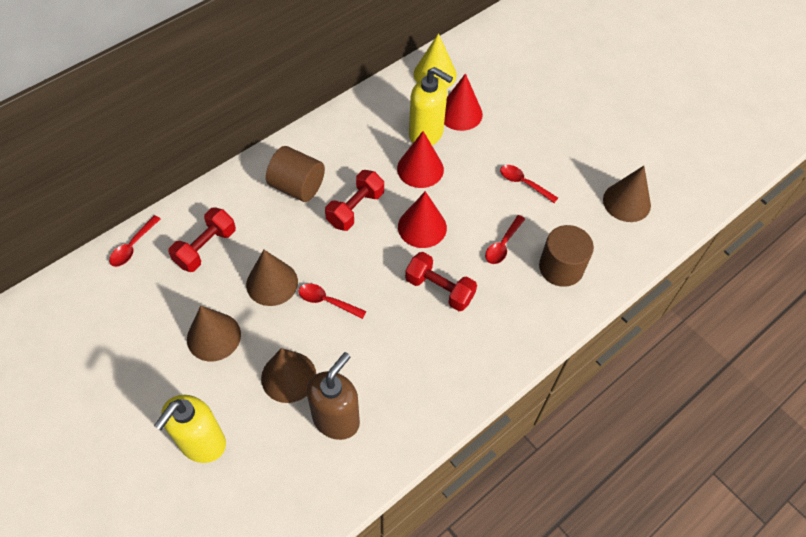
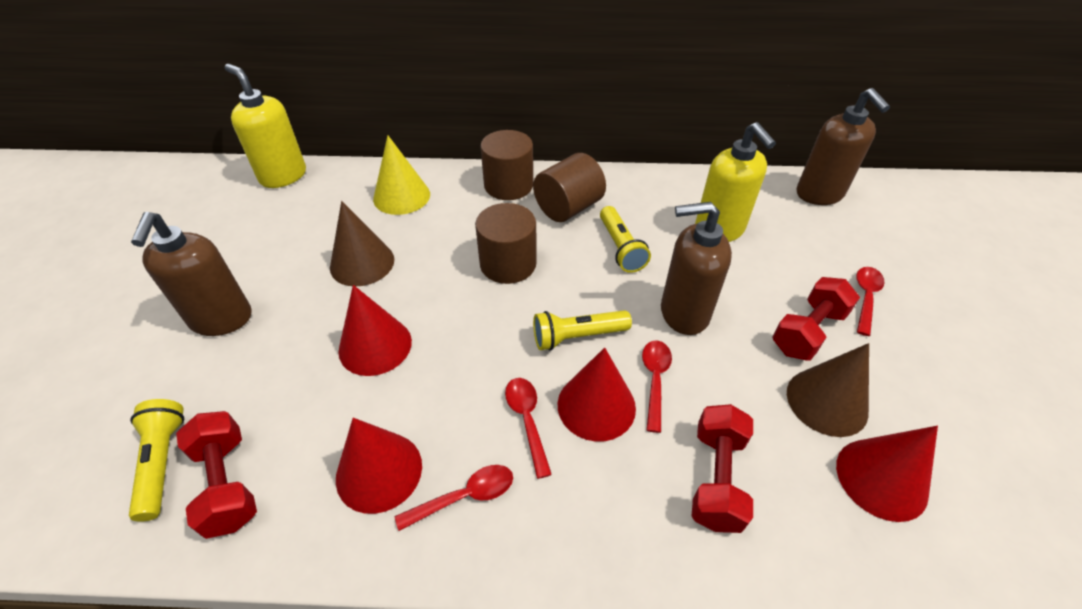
brown cone: 4 -> 2
brown cylinder: 2 -> 3
brown soap dispenser: 1 -> 3
red cone: 3 -> 4
yellow flashlight: 0 -> 3

